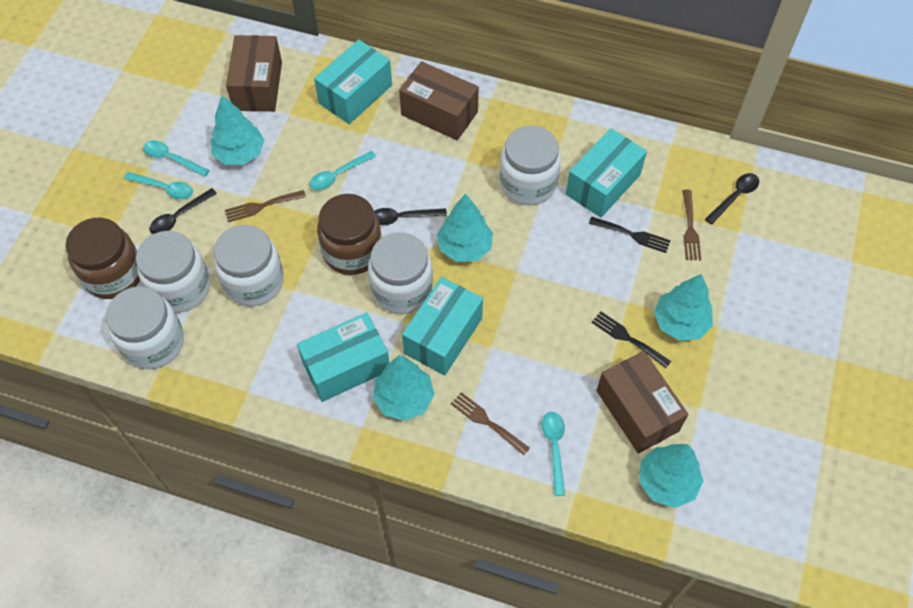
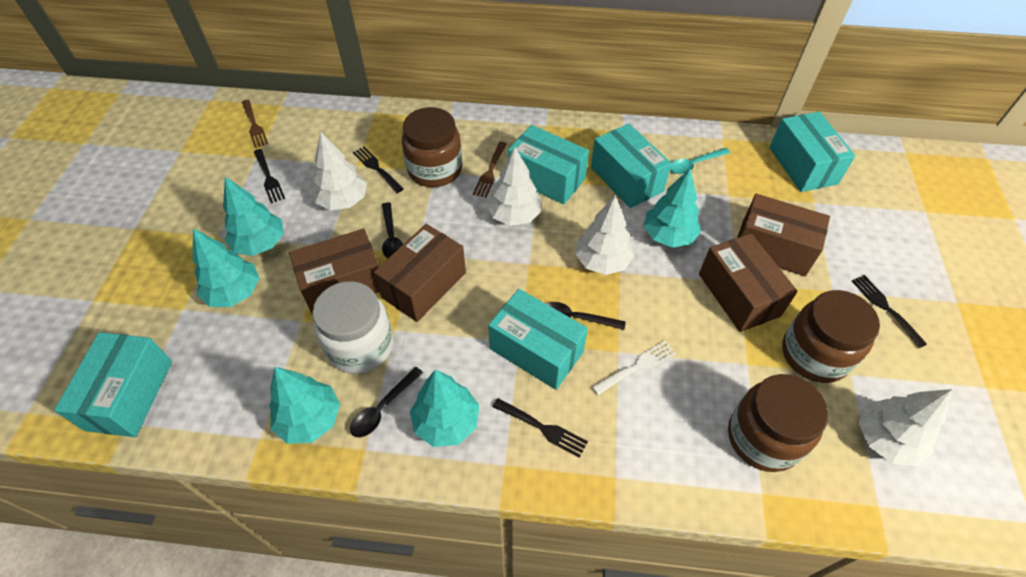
black fork: 2 -> 4
brown box: 3 -> 4
brown fork: 3 -> 2
brown jar: 2 -> 3
turquoise box: 4 -> 5
turquoise spoon: 4 -> 1
white fork: 0 -> 1
white jar: 5 -> 1
white tree: 0 -> 4

